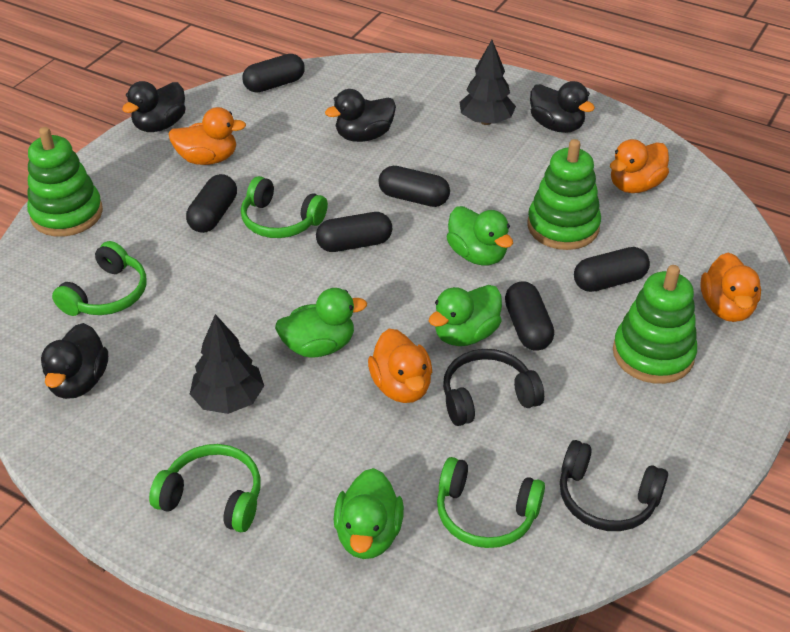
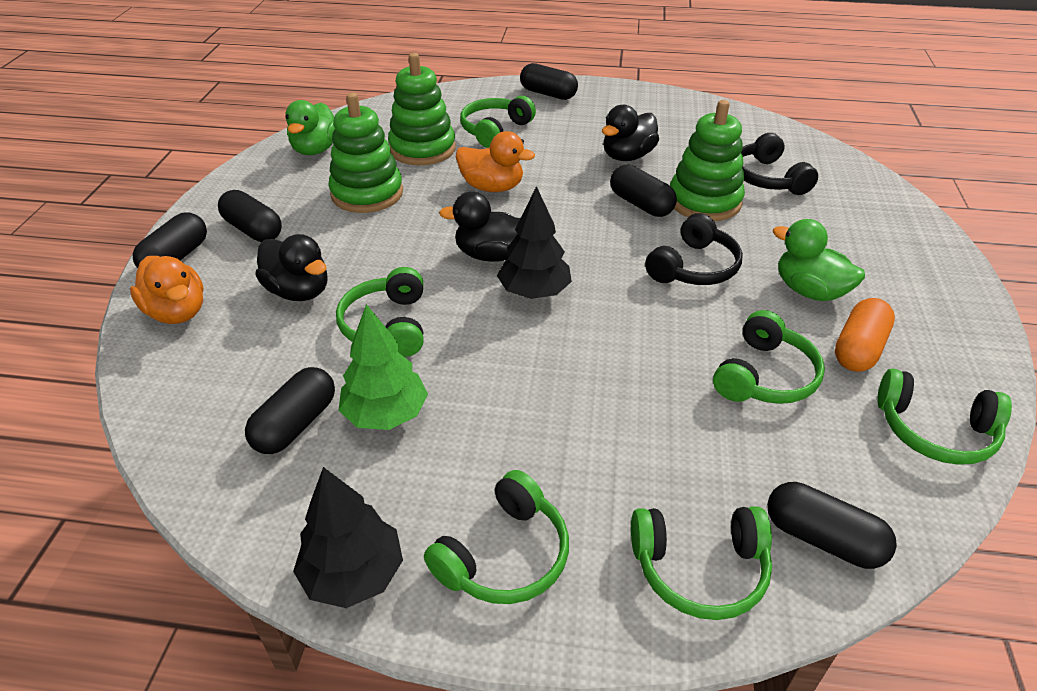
black duck: 4 -> 3
green duck: 4 -> 2
green headphones: 4 -> 6
green tree: 0 -> 1
orange capsule: 0 -> 1
orange duck: 4 -> 2

